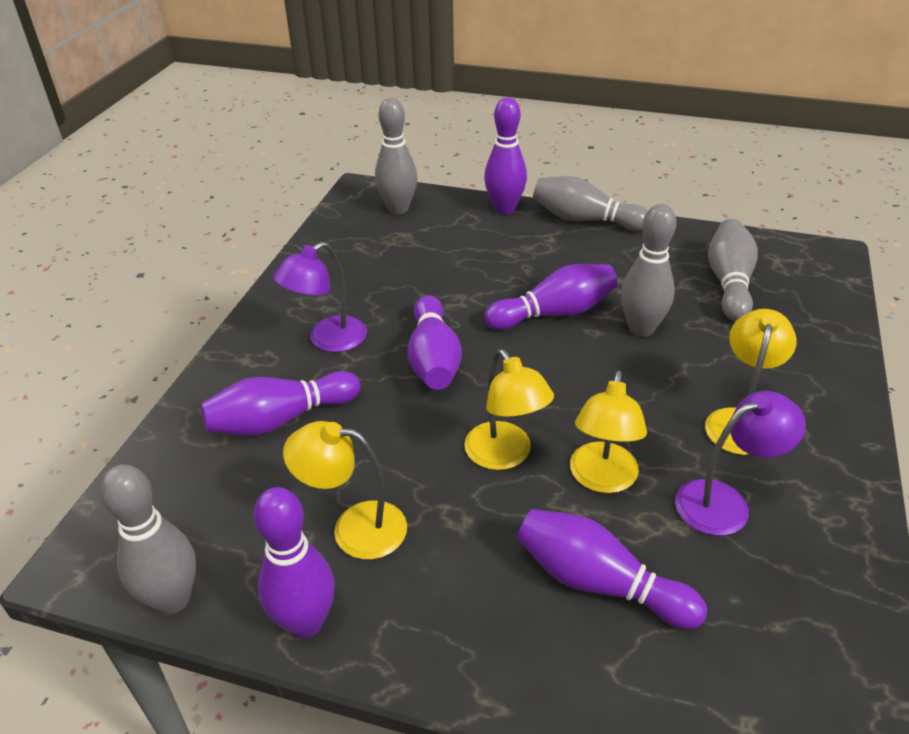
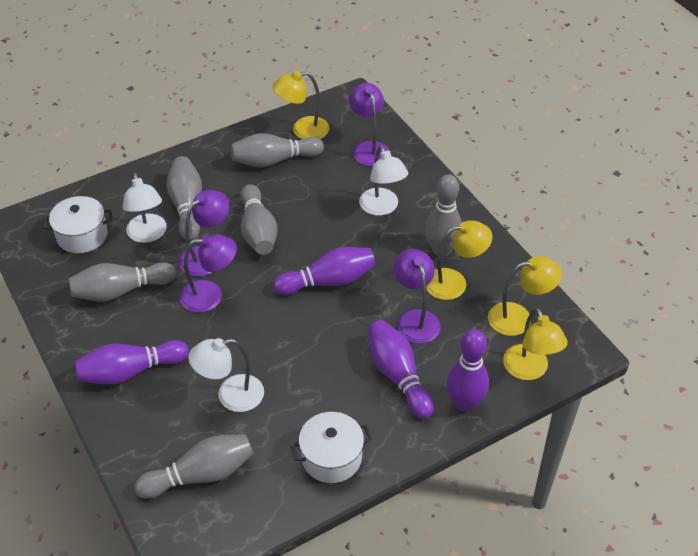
grey bowling pin: 5 -> 6
purple bowling pin: 6 -> 4
purple lamp: 2 -> 4
white lamp: 0 -> 3
white pot: 0 -> 2

